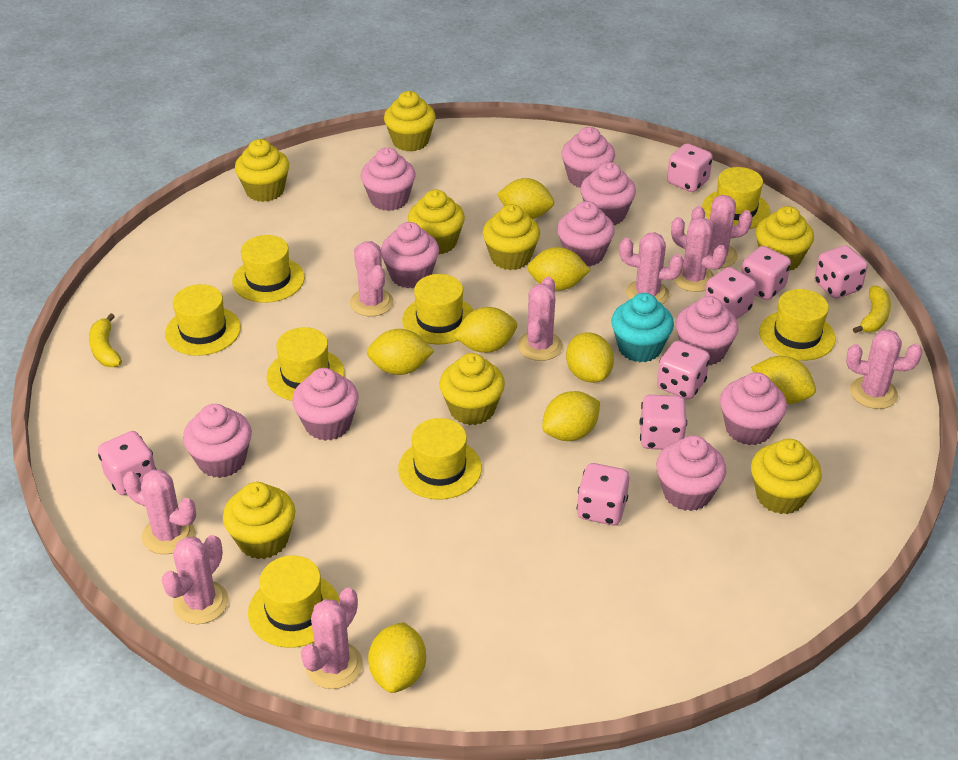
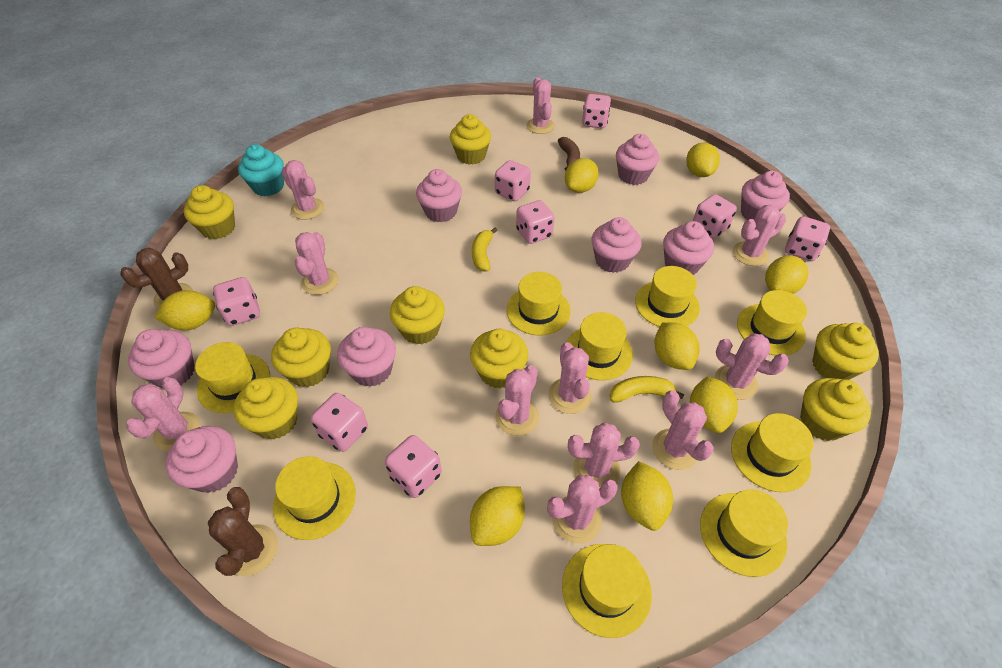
brown banana: 0 -> 1
brown cactus: 0 -> 2
pink cactus: 9 -> 11
pink cupcake: 10 -> 8
yellow hat: 8 -> 9

